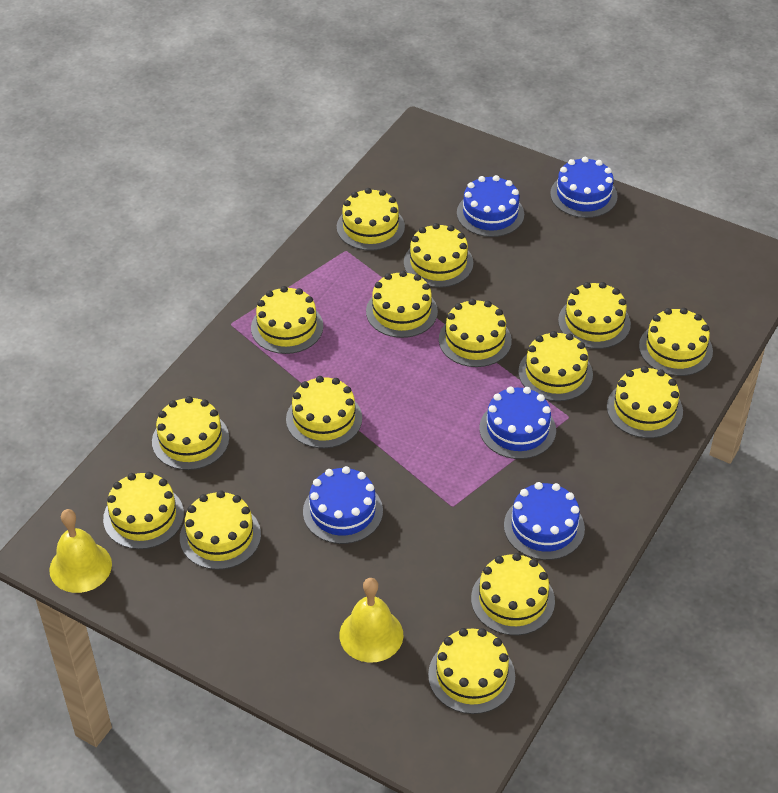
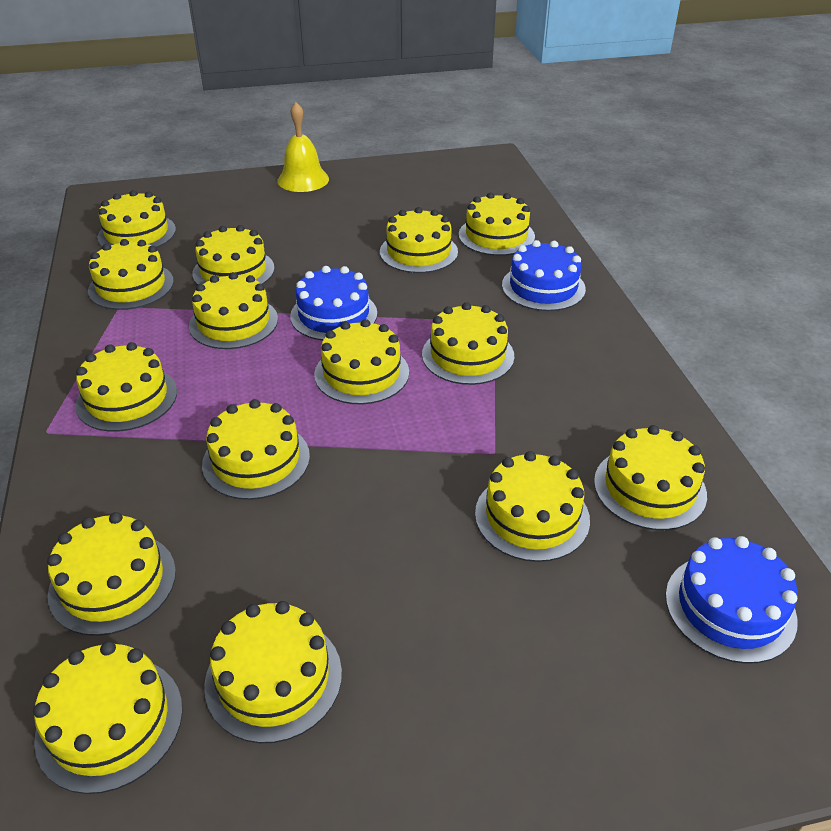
blue cake: 5 -> 3
yellow bell: 2 -> 1

